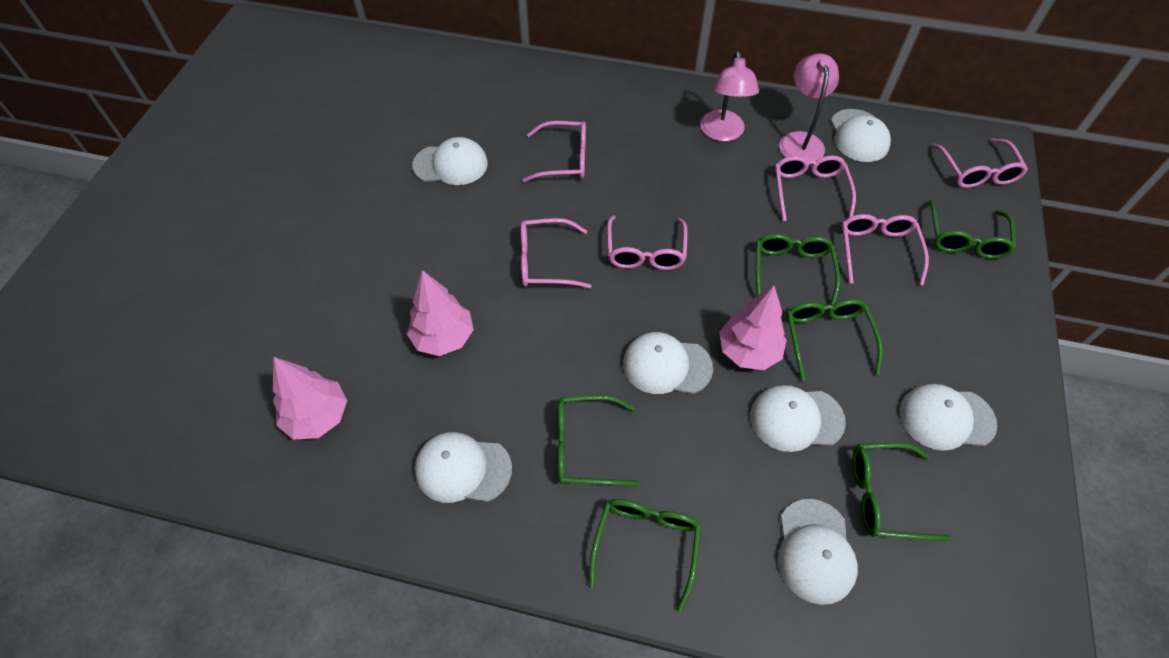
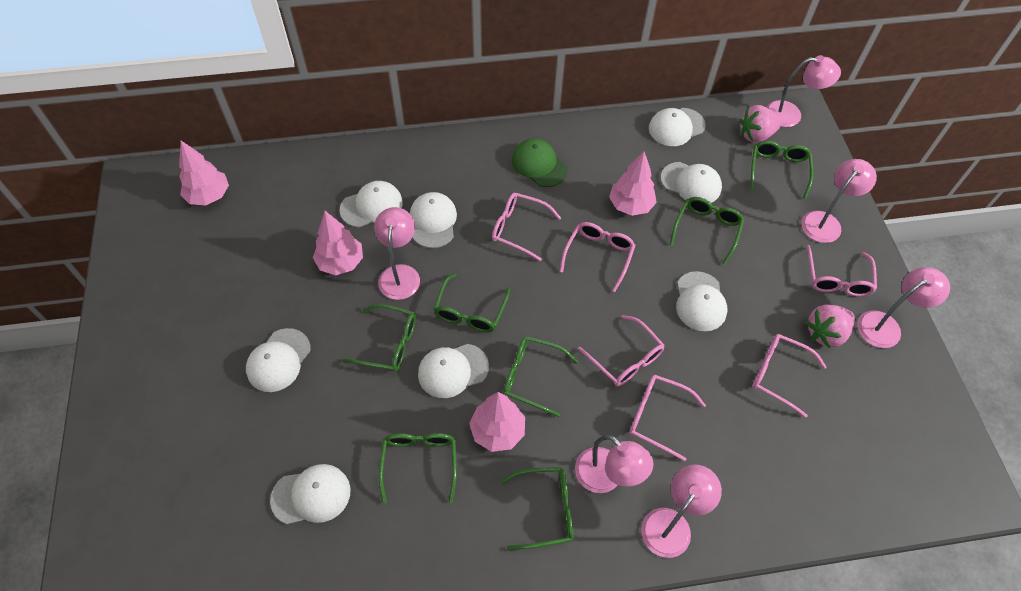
green cap: 0 -> 1
green glasses: 6 -> 7
pink lamp: 2 -> 6
pink strawberry: 0 -> 2
pink tree: 3 -> 4
white cap: 7 -> 8

